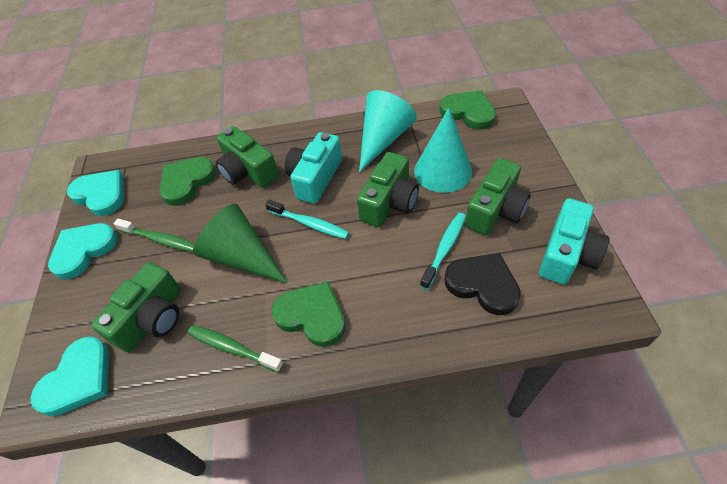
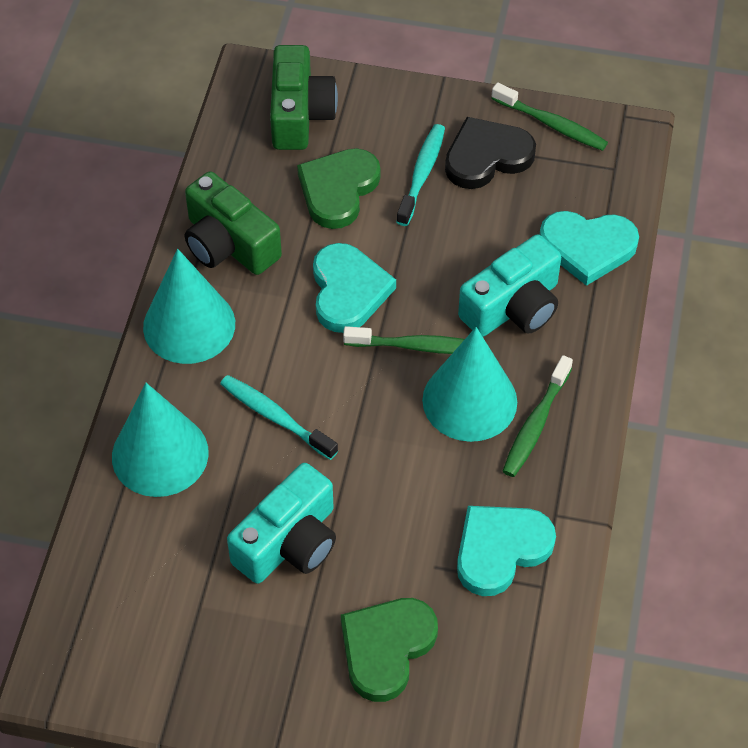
green camera: 4 -> 2
green cone: 1 -> 0
green heart: 3 -> 2
green toothbrush: 2 -> 3
turquoise cone: 2 -> 3

